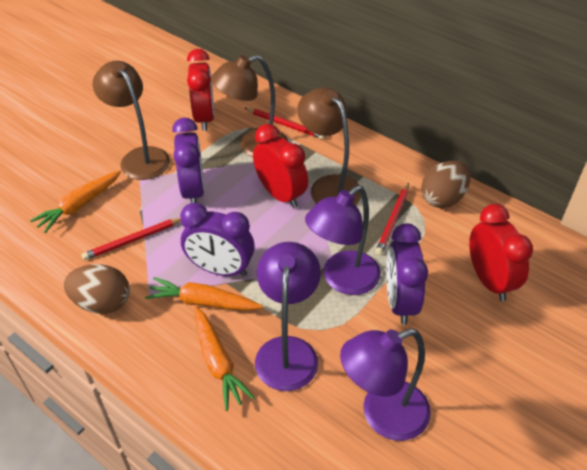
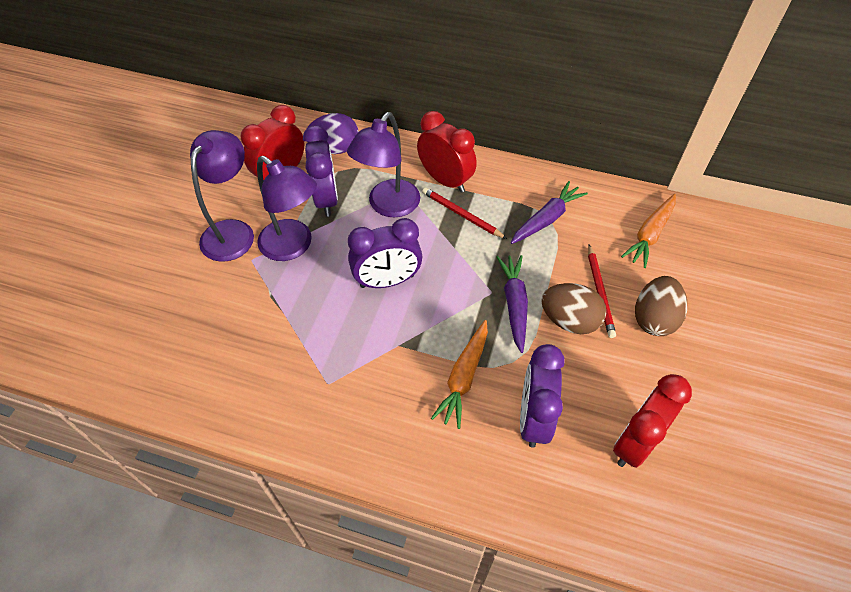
brown lamp: 3 -> 0
orange carrot: 3 -> 2
purple carrot: 0 -> 2
purple egg: 0 -> 1
red pencil: 3 -> 2

